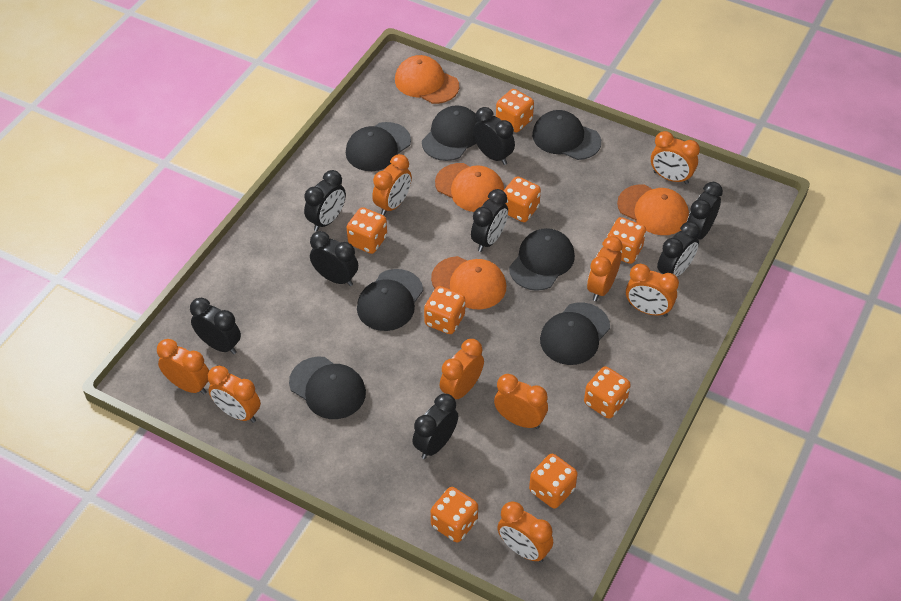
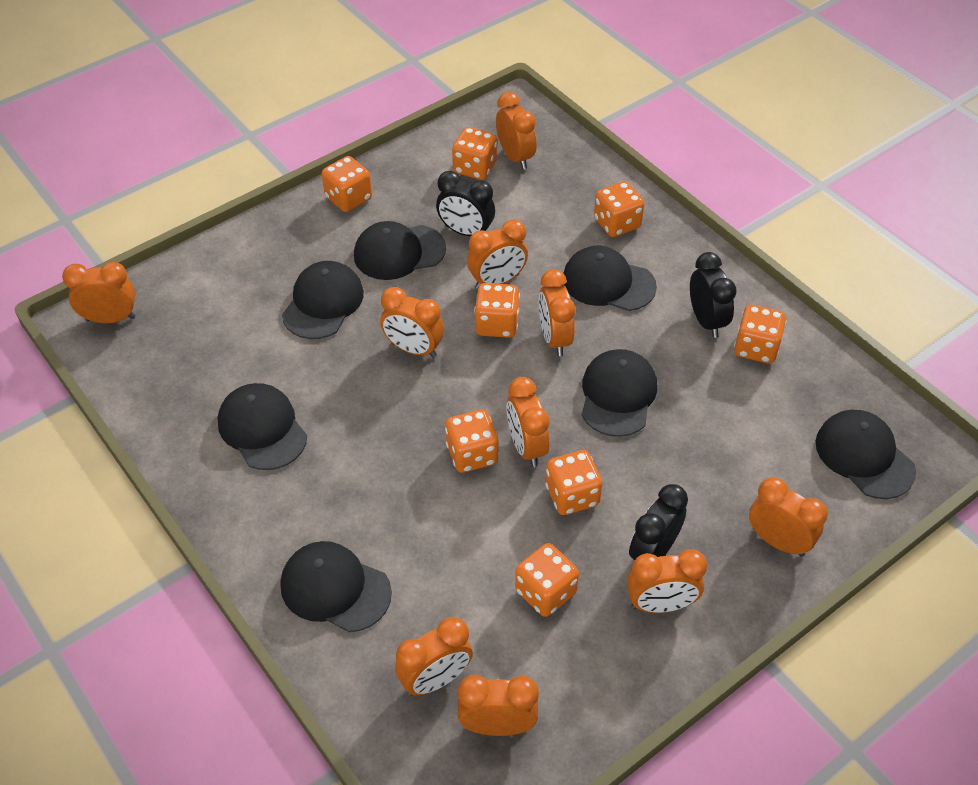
black clock: 8 -> 3
orange cap: 4 -> 0
orange clock: 9 -> 10

